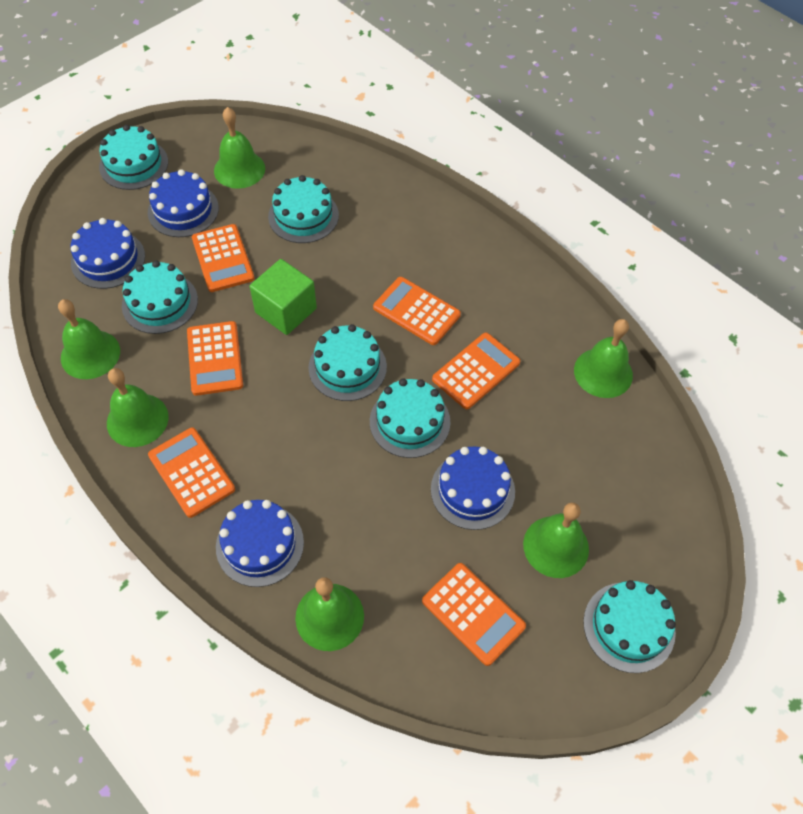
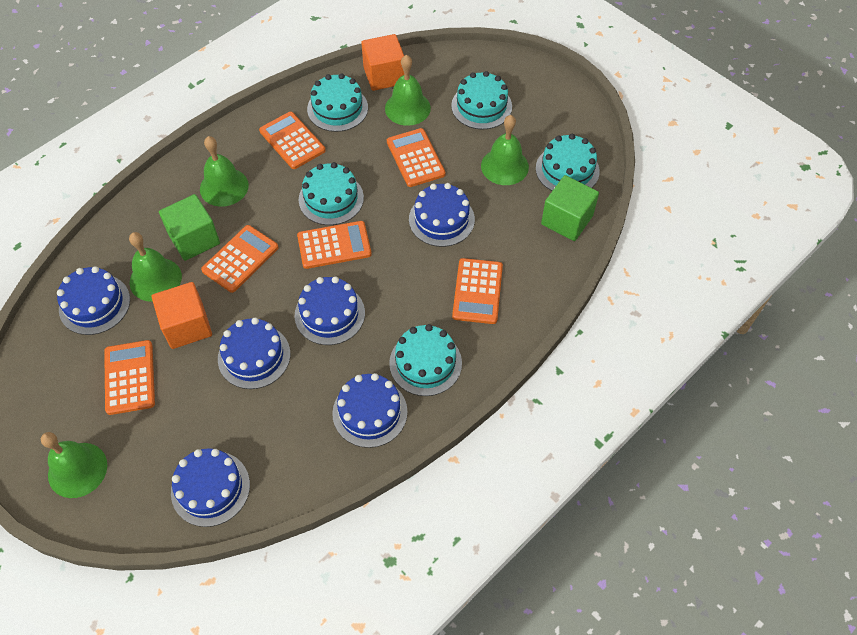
blue cake: 4 -> 6
green bell: 6 -> 5
green cube: 1 -> 2
orange cube: 0 -> 2
turquoise cake: 6 -> 5

